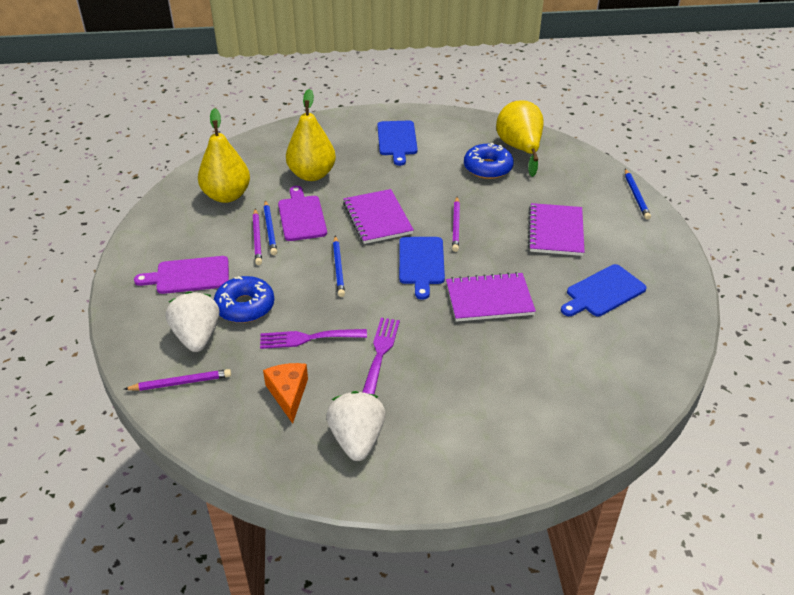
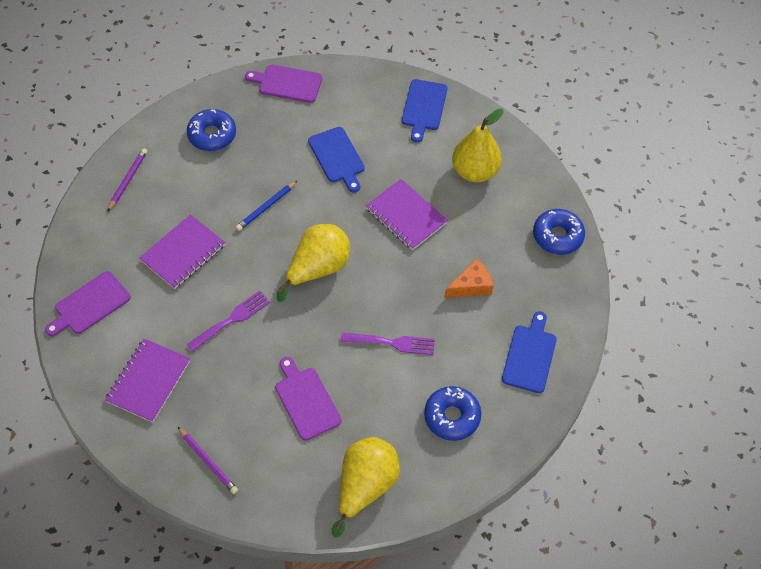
blue donut: 2 -> 3
blue pencil: 3 -> 1
purple cutting board: 2 -> 3
purple pencil: 3 -> 2
white strawberry: 2 -> 0

